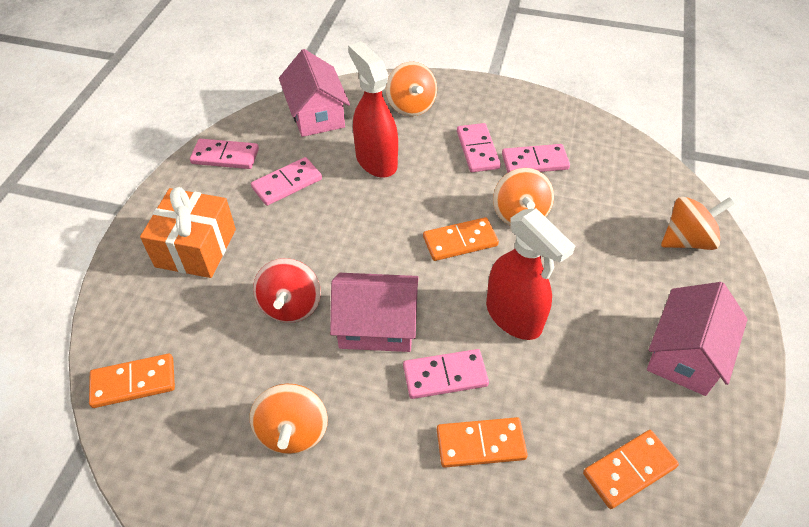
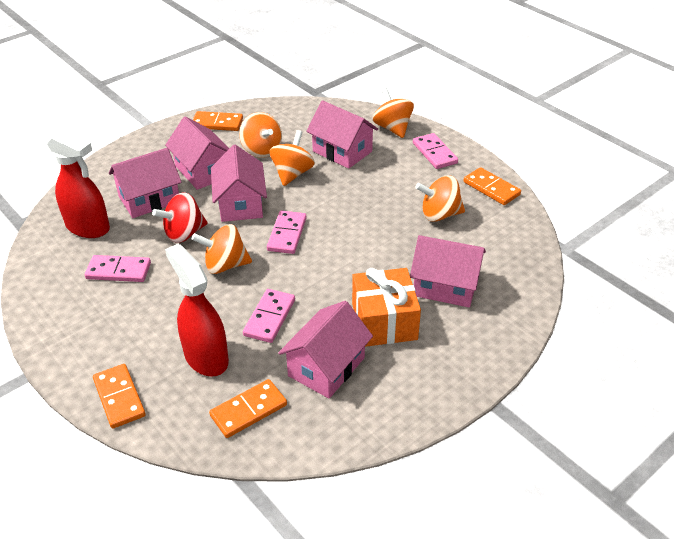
orange spinning top: 4 -> 5
pink domino: 5 -> 4
pink house: 3 -> 6

